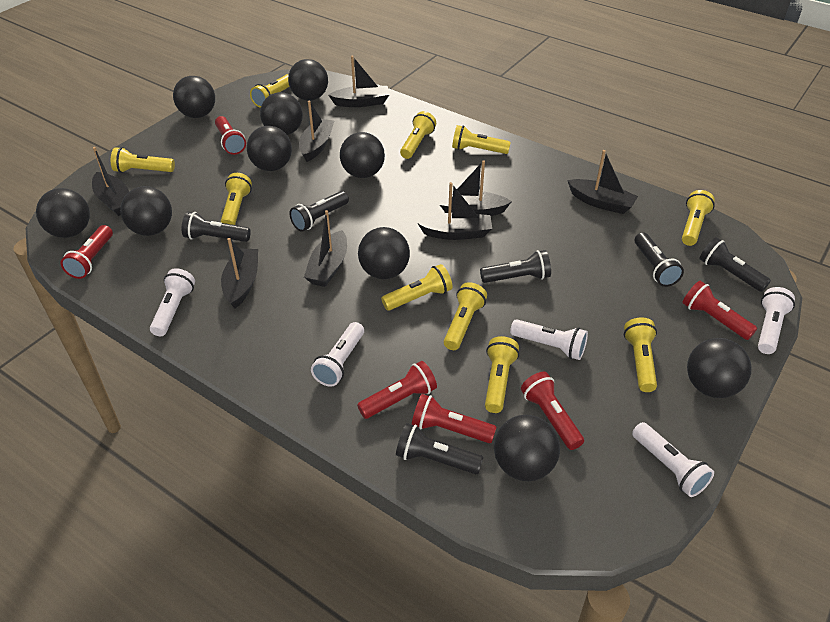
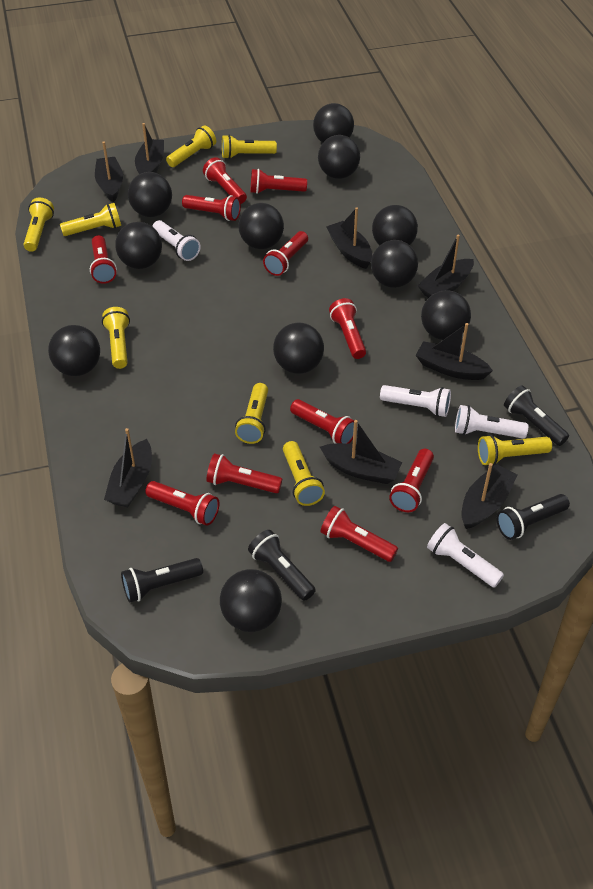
black ball: 10 -> 11
black flashlight: 6 -> 4
red flashlight: 6 -> 11
white flashlight: 5 -> 4
yellow flashlight: 10 -> 8

